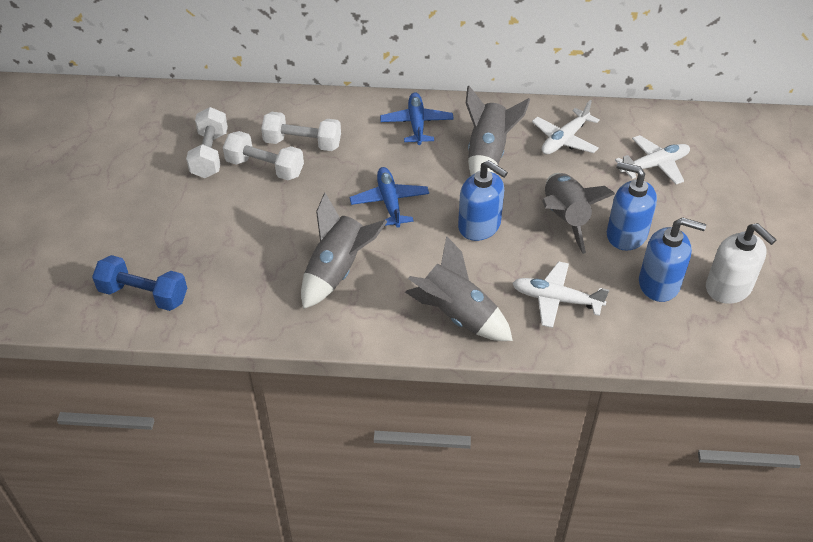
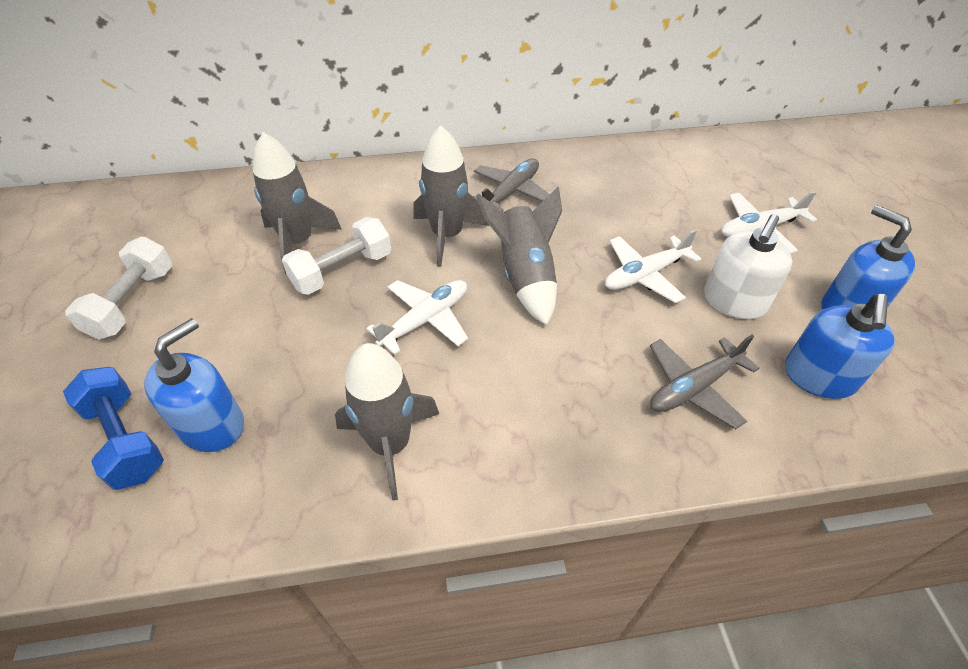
blue plane: 2 -> 0
grey plane: 0 -> 2
white dumbbell: 3 -> 2

